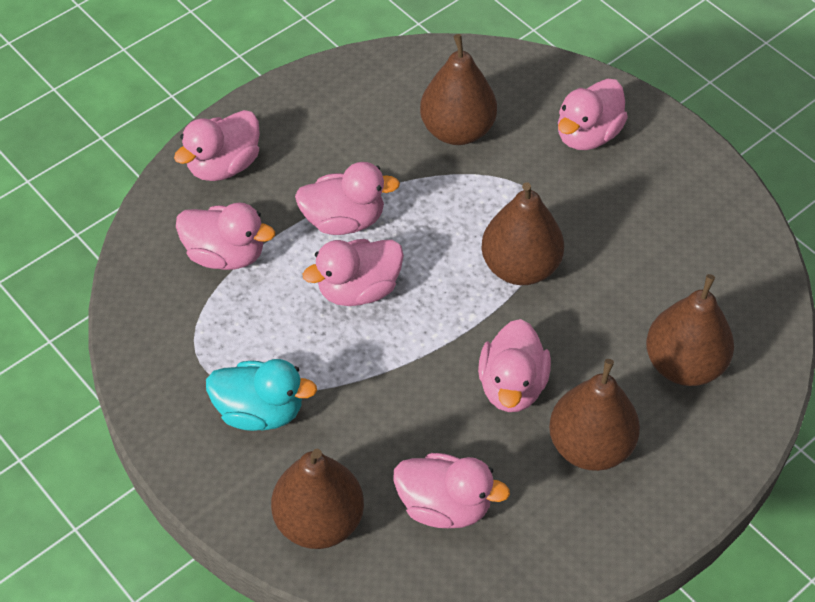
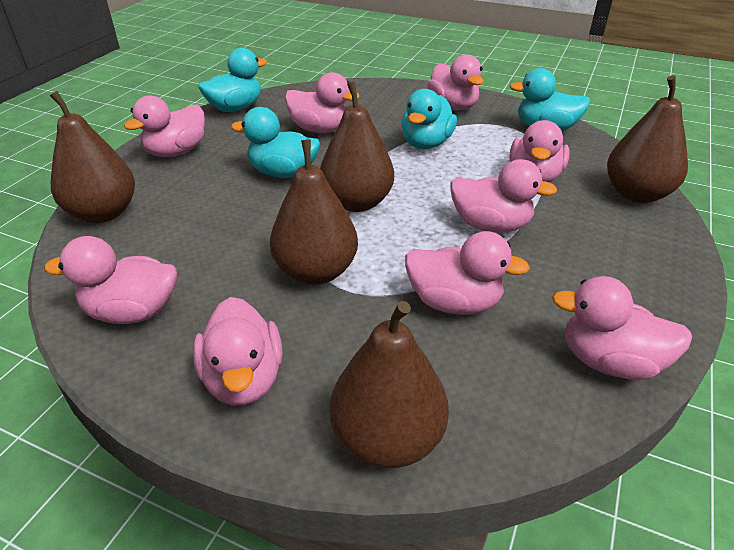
pink duck: 7 -> 9
turquoise duck: 1 -> 4

